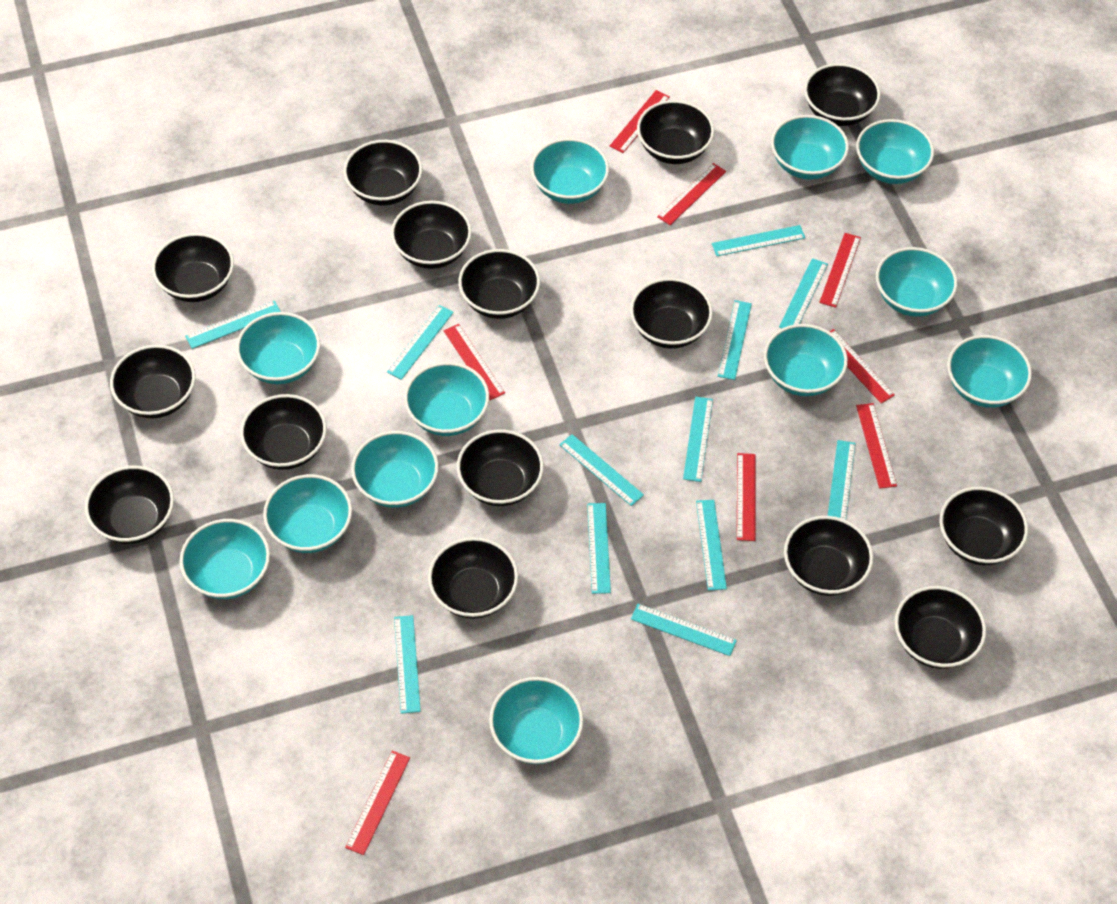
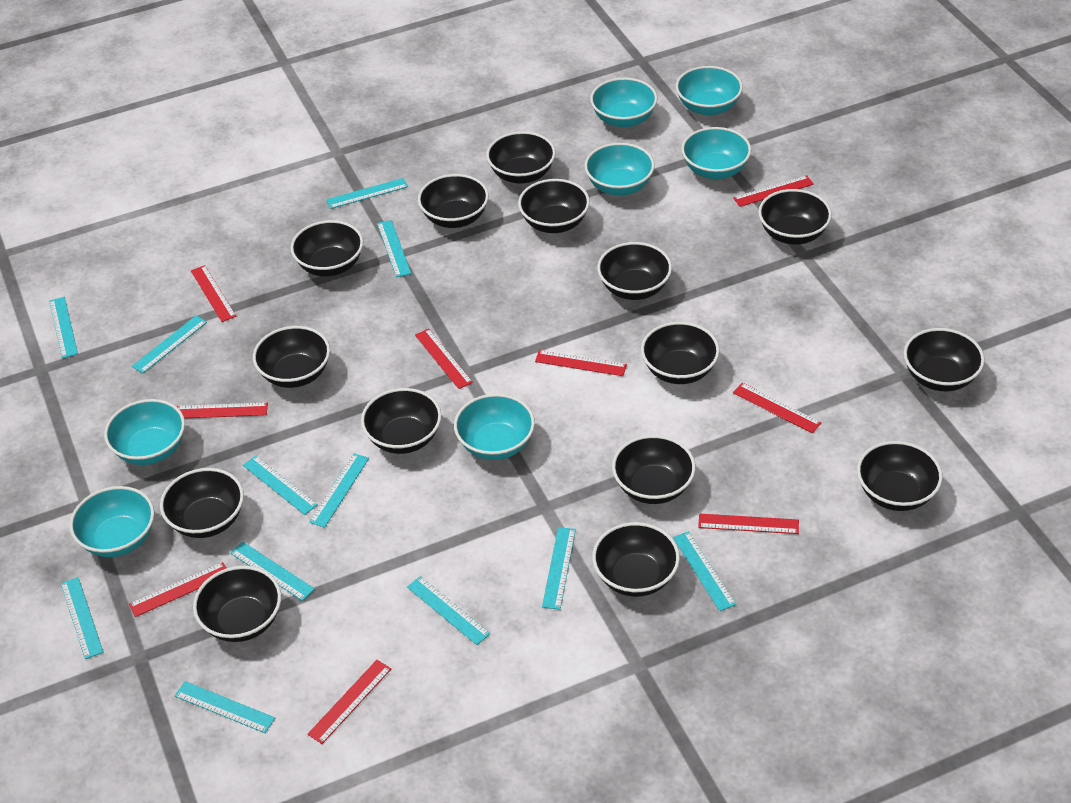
red ruler: 8 -> 9
turquoise bowl: 12 -> 7

